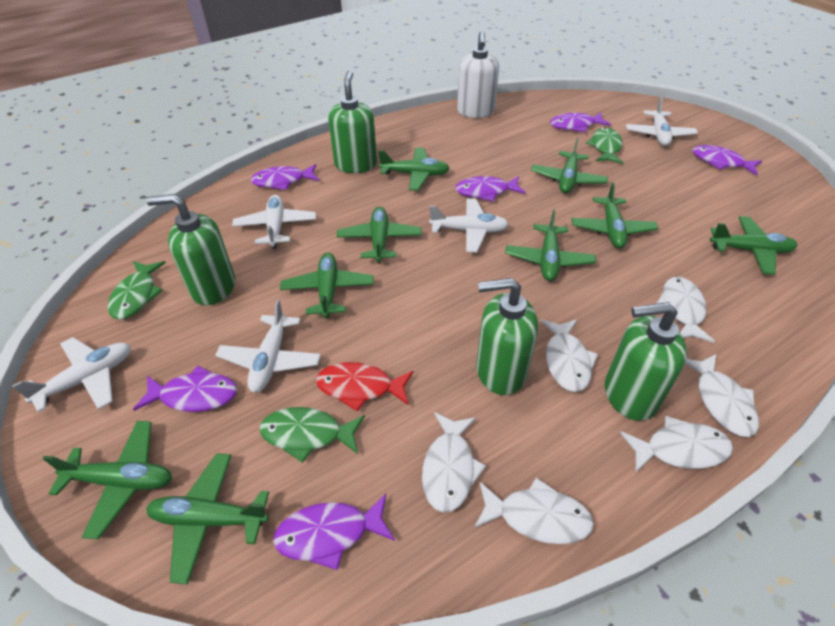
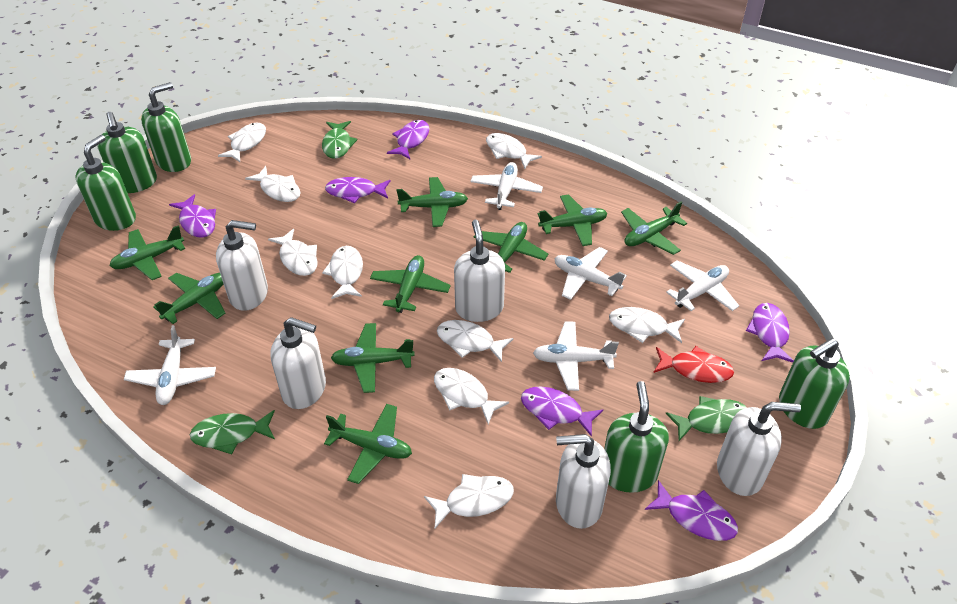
green soap dispenser: 4 -> 5
white fish: 6 -> 9
white soap dispenser: 1 -> 5

